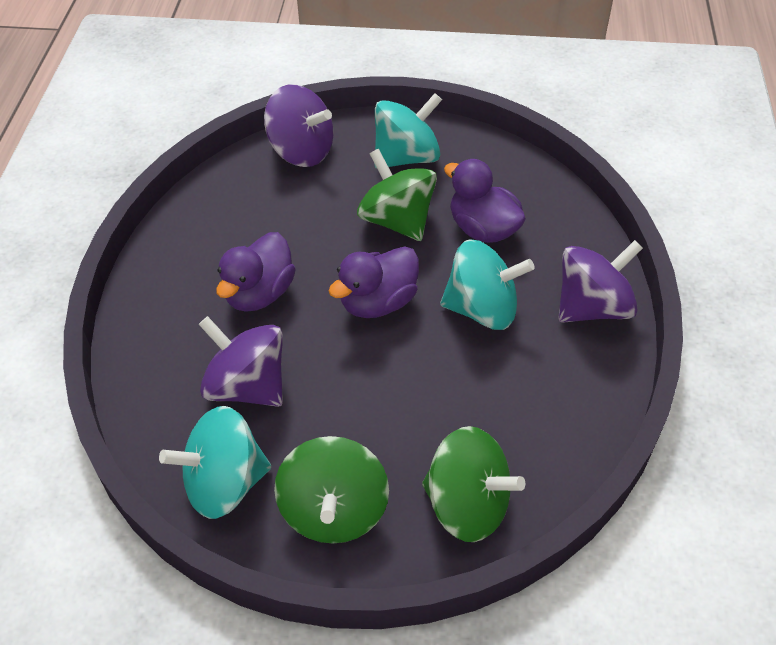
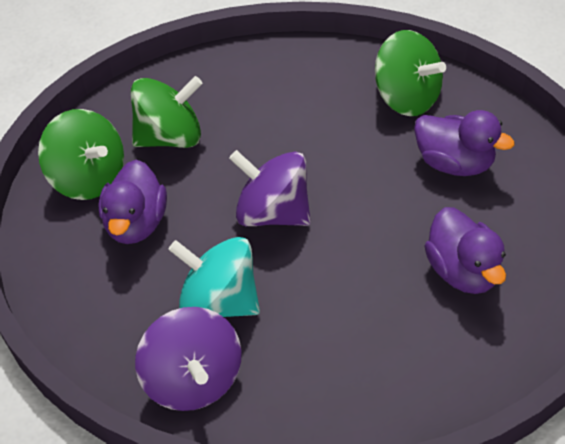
purple spinning top: 3 -> 2
turquoise spinning top: 3 -> 1

